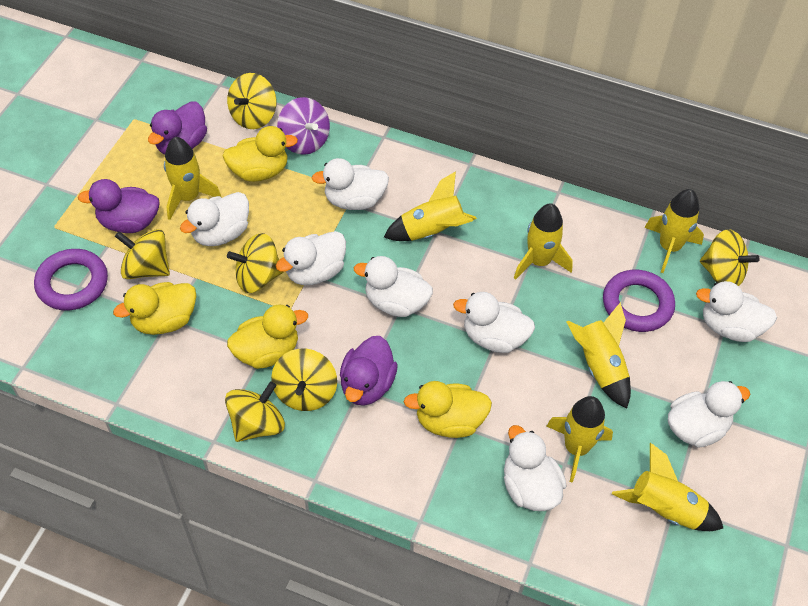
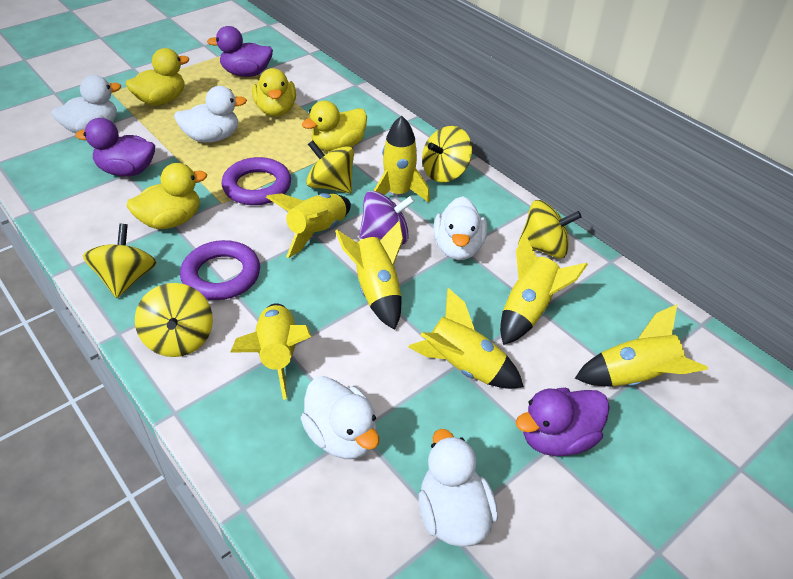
white duck: 8 -> 5
yellow spinning top: 6 -> 5

